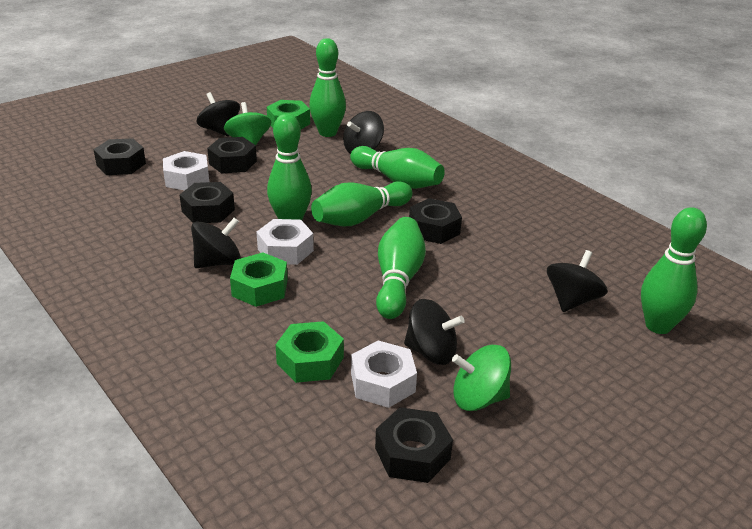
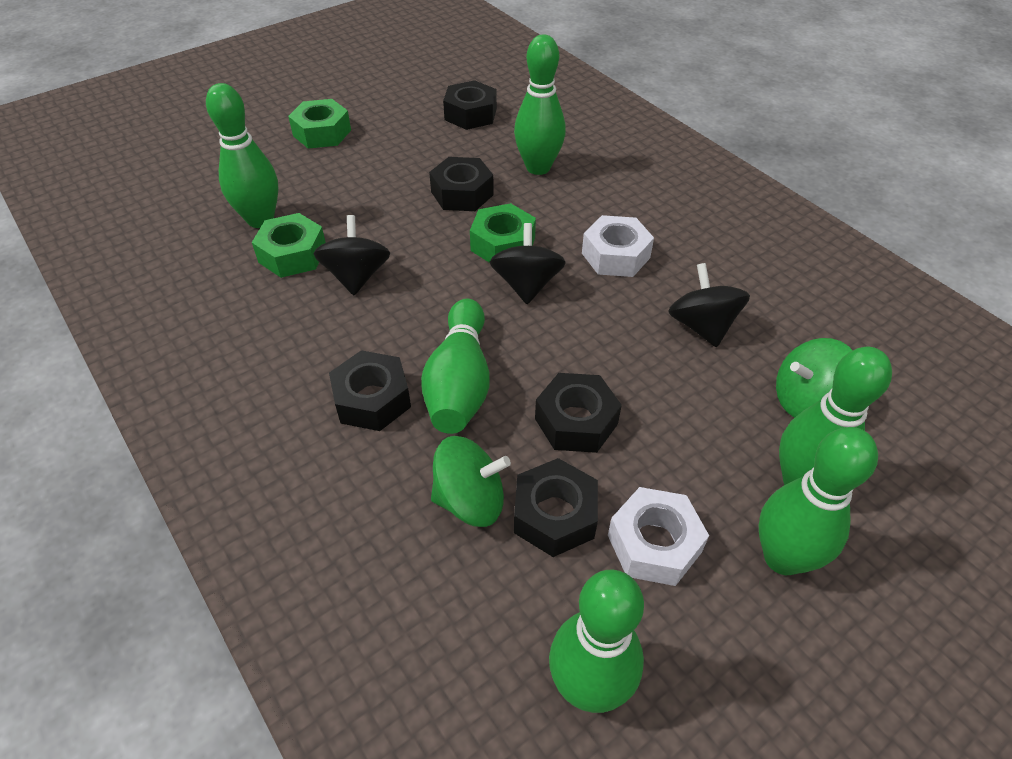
black spinning top: 5 -> 3
white nut: 3 -> 2

